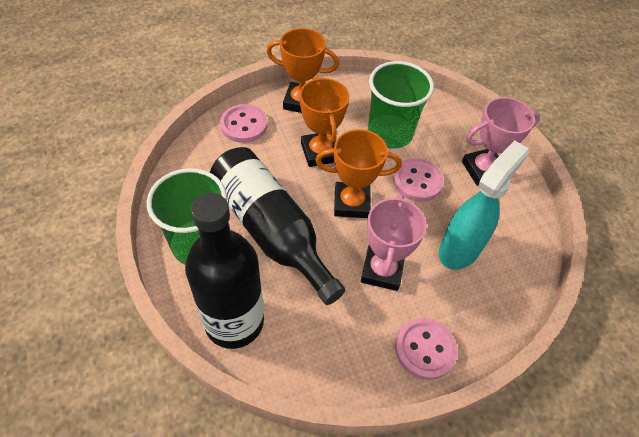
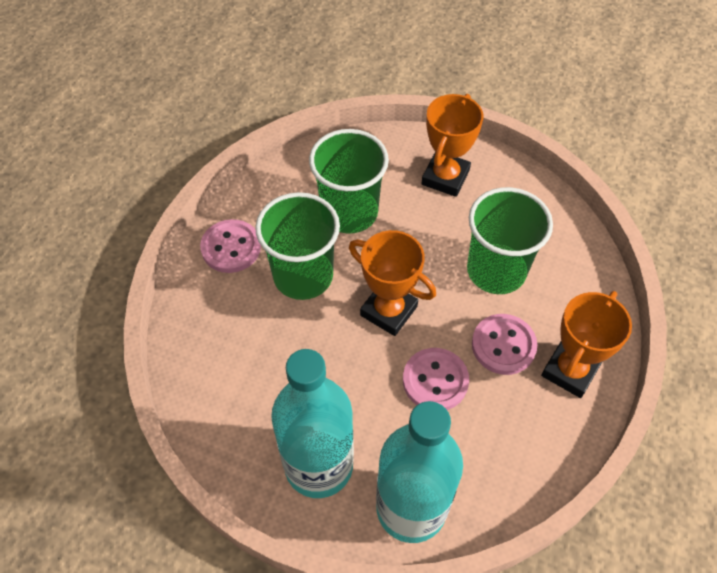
black bottle: 2 -> 0
green cup: 2 -> 3
pink trophy: 2 -> 0
turquoise bottle: 0 -> 2
turquoise spray bottle: 1 -> 0

